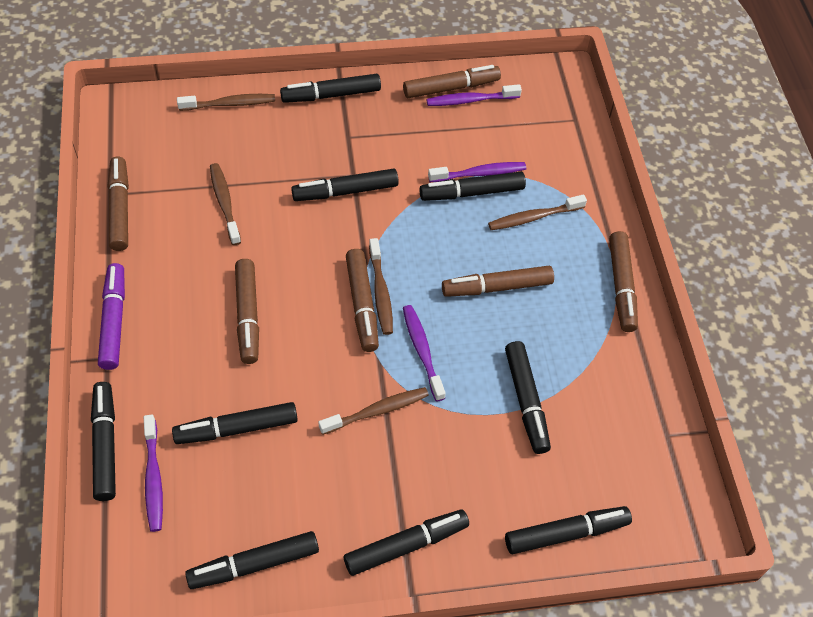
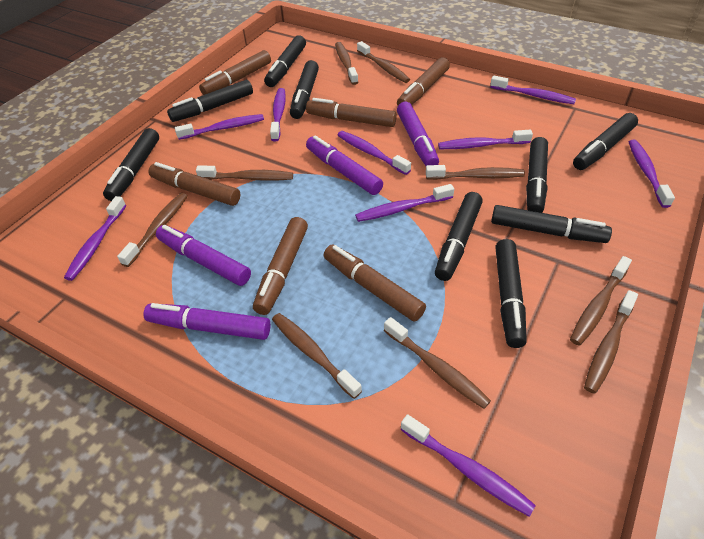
brown toothbrush: 5 -> 9
purple marker: 1 -> 4
purple toothbrush: 4 -> 9

